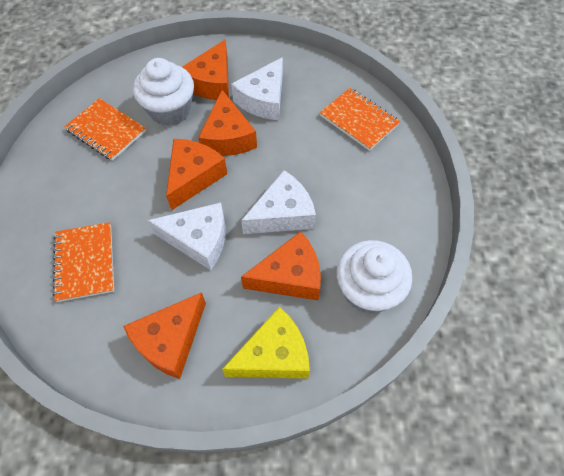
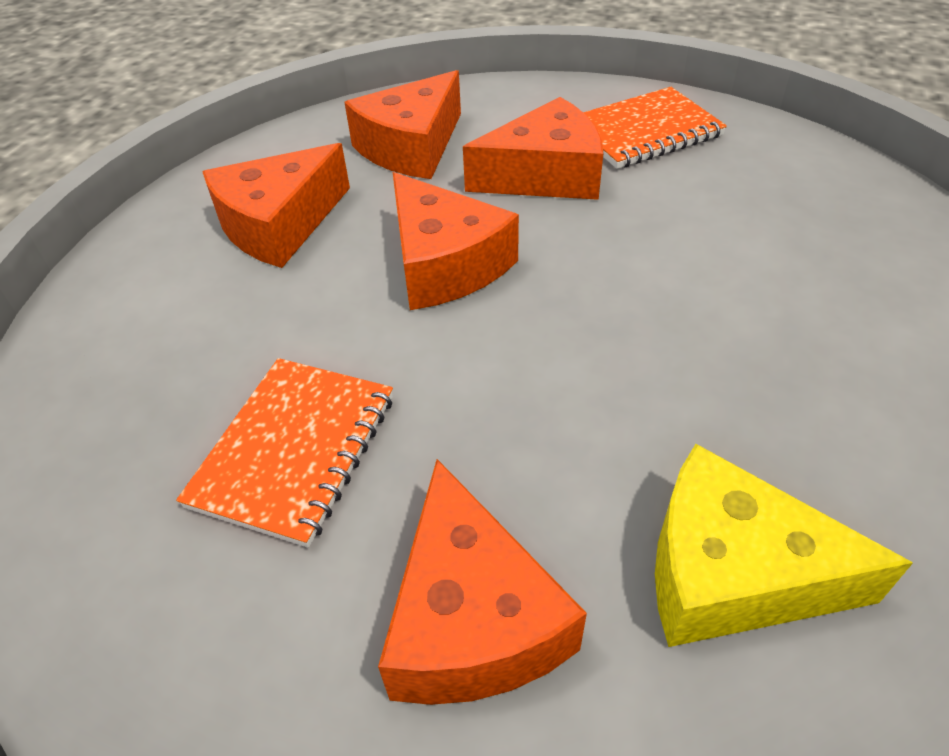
orange notebook: 3 -> 2
white cheese: 3 -> 0
white cupcake: 2 -> 0

